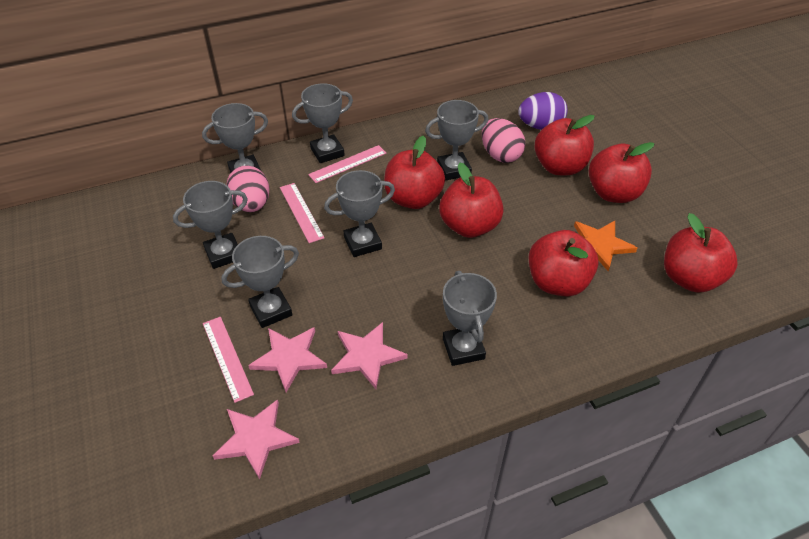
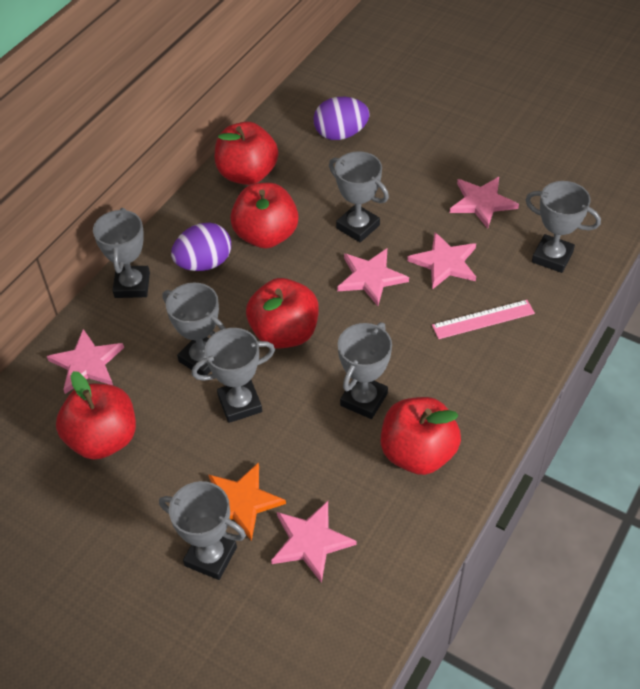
pink egg: 2 -> 0
pink ruler: 3 -> 1
pink star: 3 -> 5
purple egg: 1 -> 2
red apple: 6 -> 5

